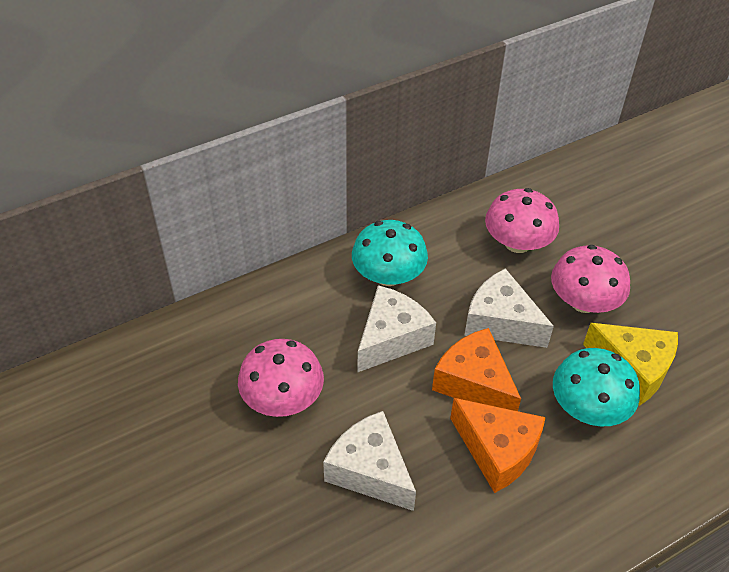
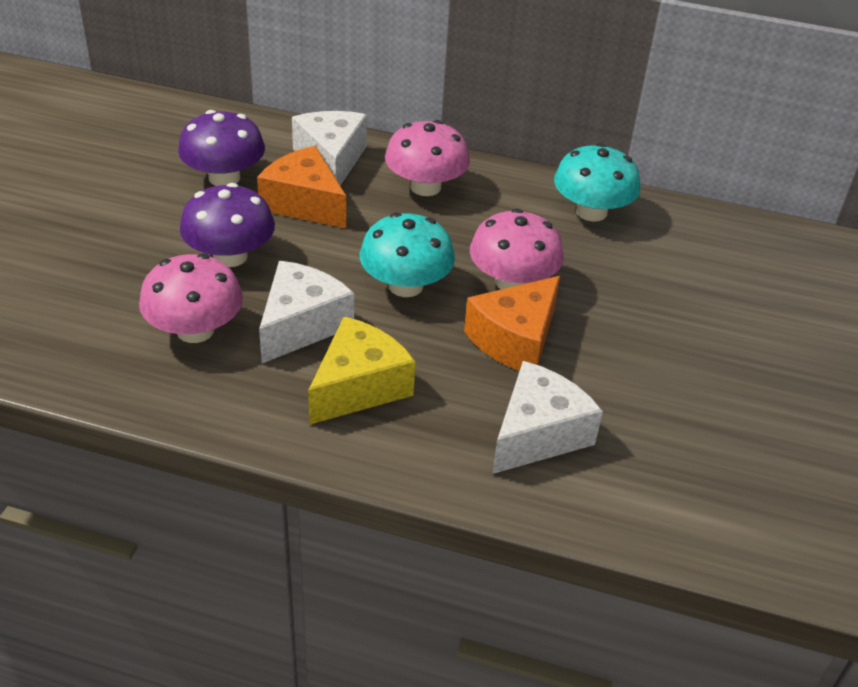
purple mushroom: 0 -> 2

